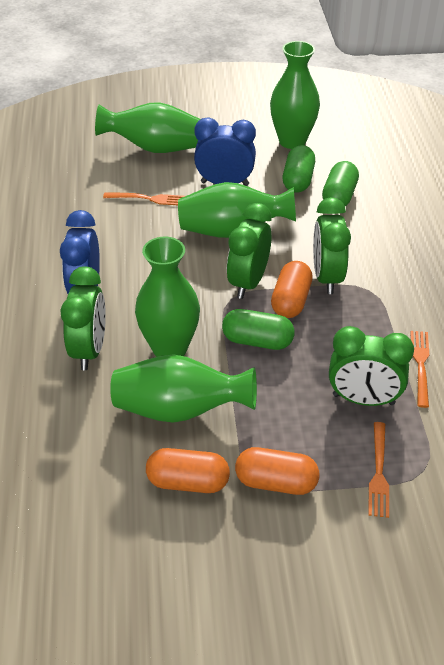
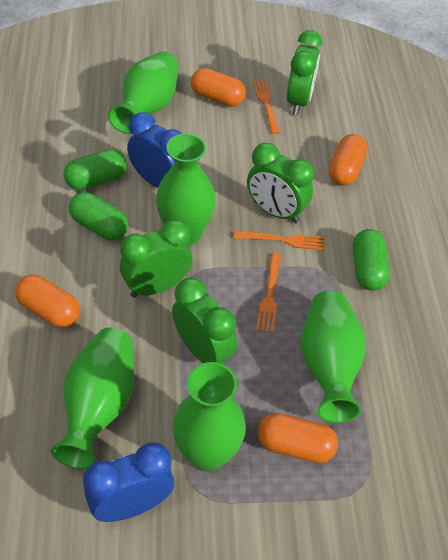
orange capsule: 3 -> 4

